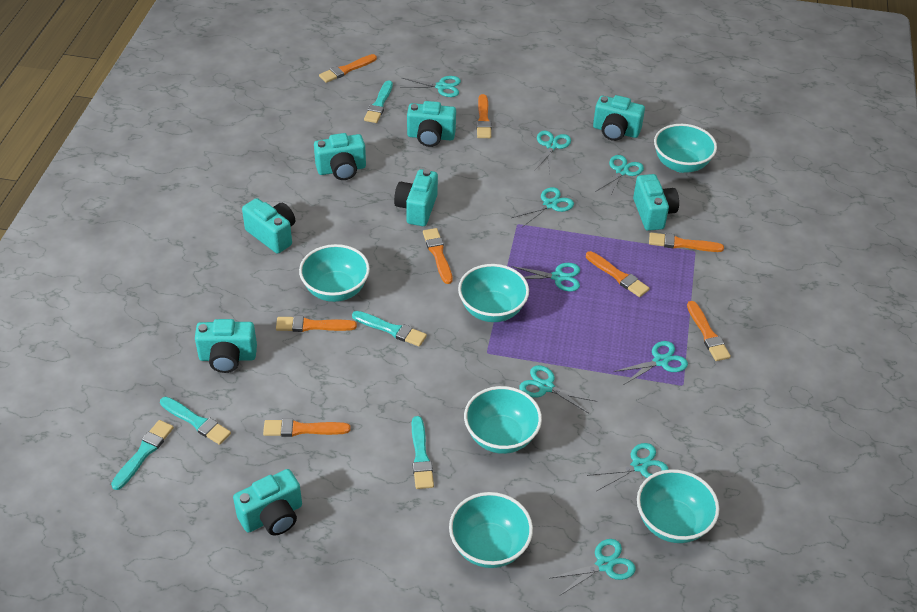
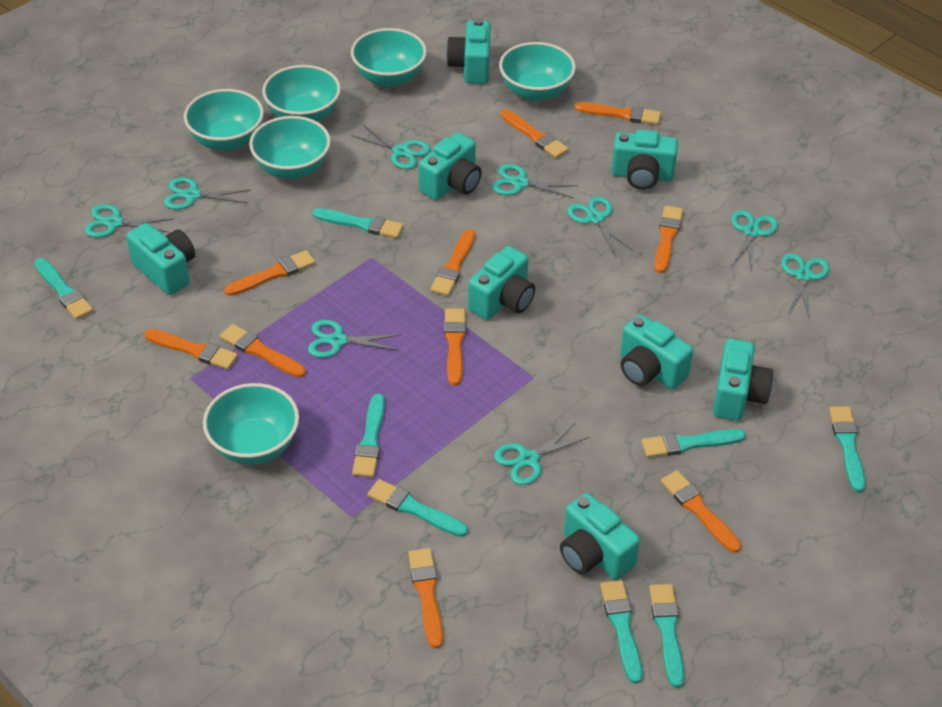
orange brush: 8 -> 10
turquoise brush: 5 -> 8

